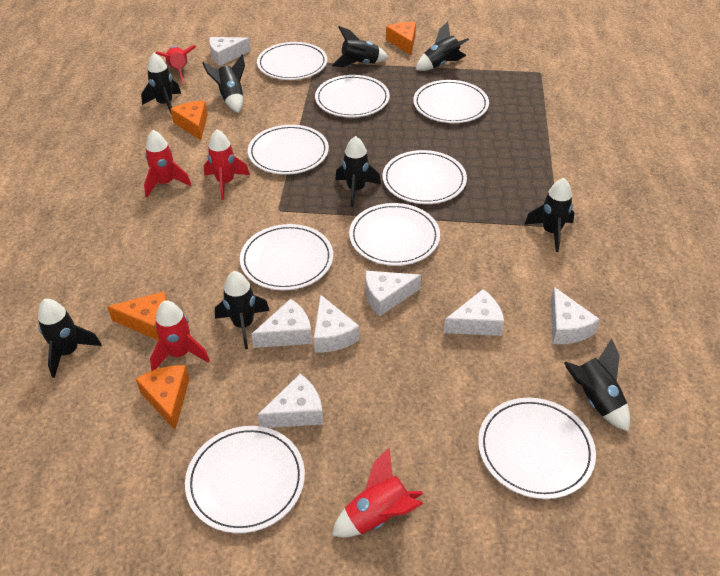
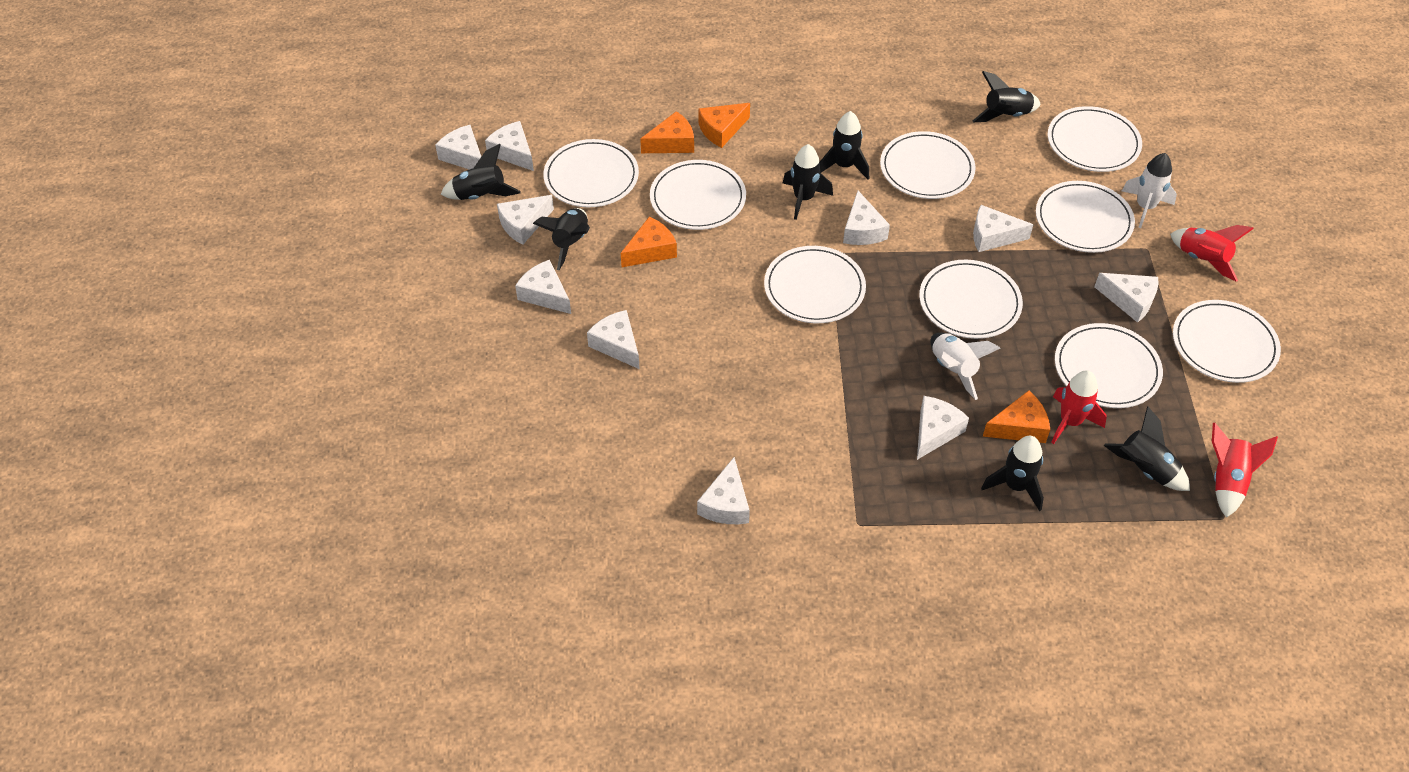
black rocket: 9 -> 7
red rocket: 5 -> 3
white cheese: 7 -> 10
white rocket: 0 -> 2

